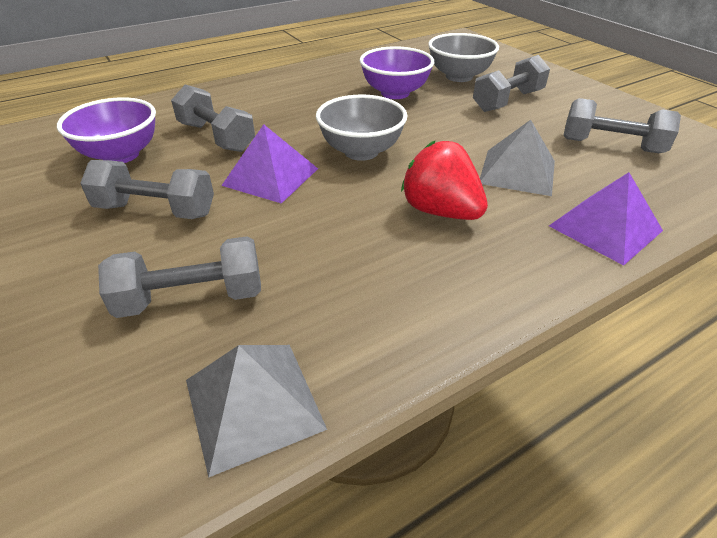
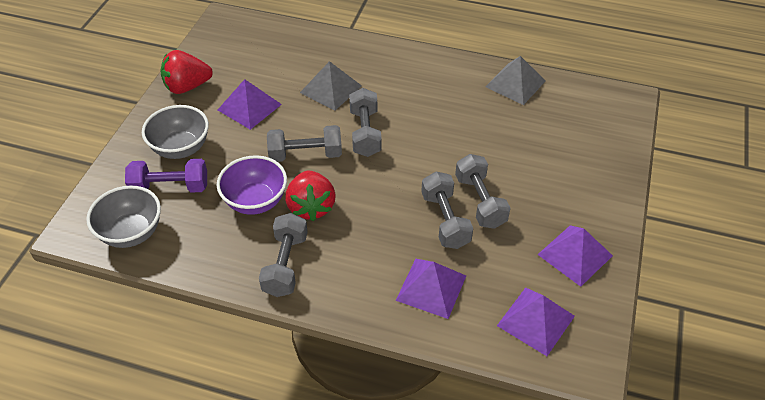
purple bowl: 2 -> 1
purple dumbbell: 0 -> 1
purple pyramid: 2 -> 4
red strawberry: 1 -> 2

